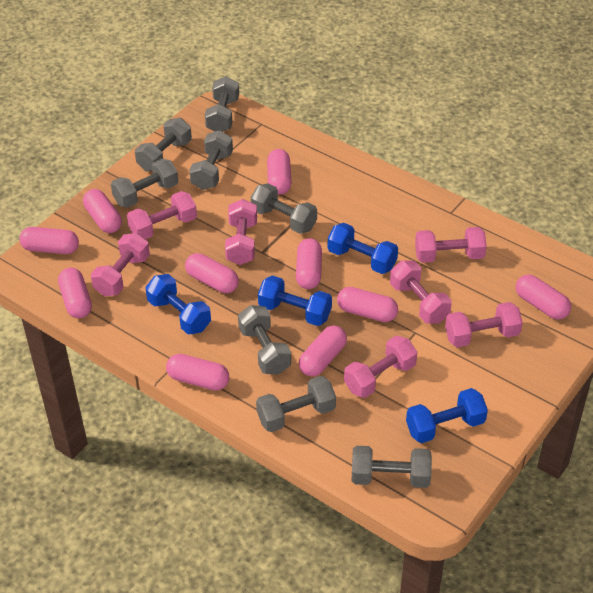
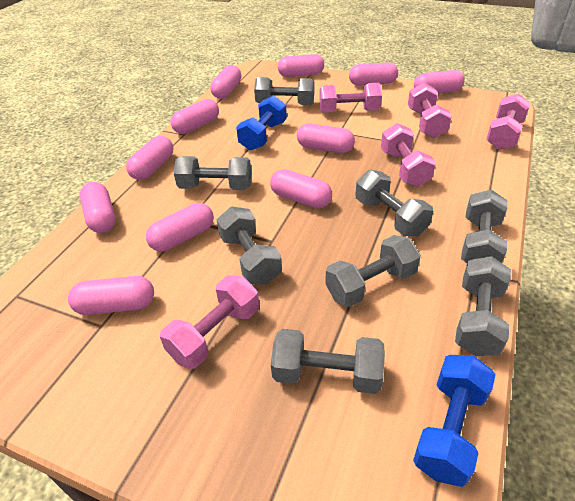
blue dumbbell: 4 -> 2
pink capsule: 10 -> 11
pink dumbbell: 7 -> 5

